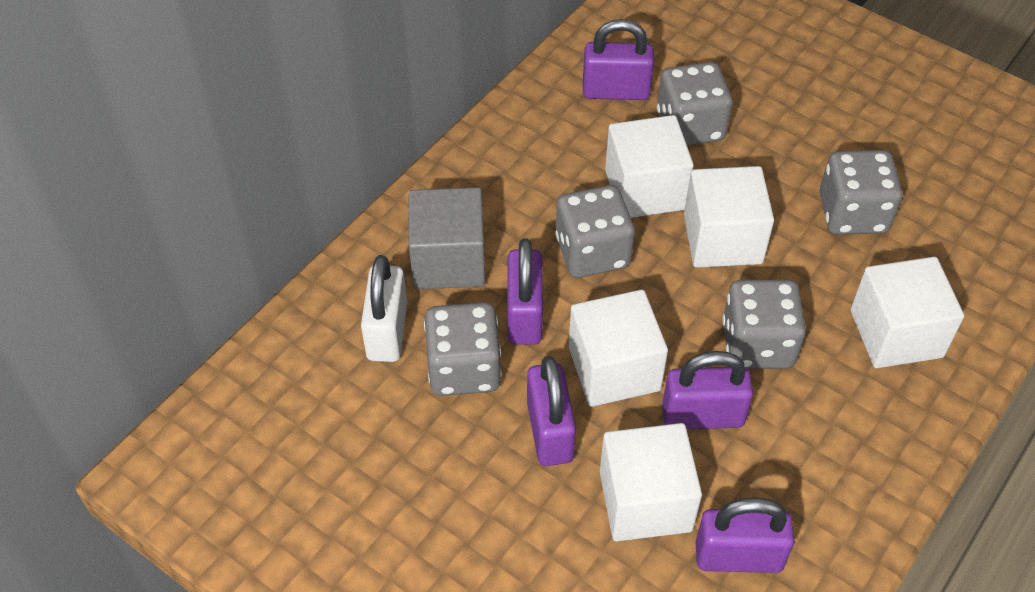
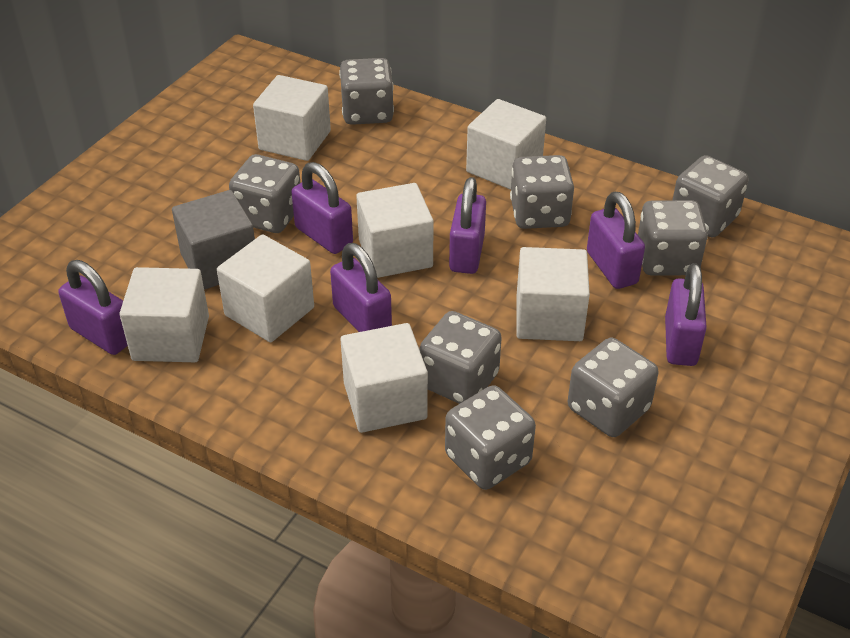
grey dice: 5 -> 8
purple padlock: 5 -> 6
white cube: 5 -> 7
white padlock: 1 -> 0

